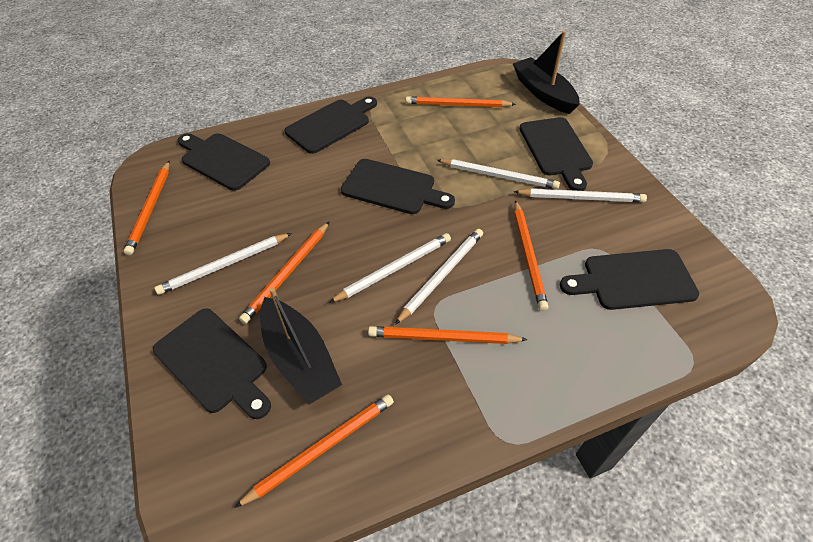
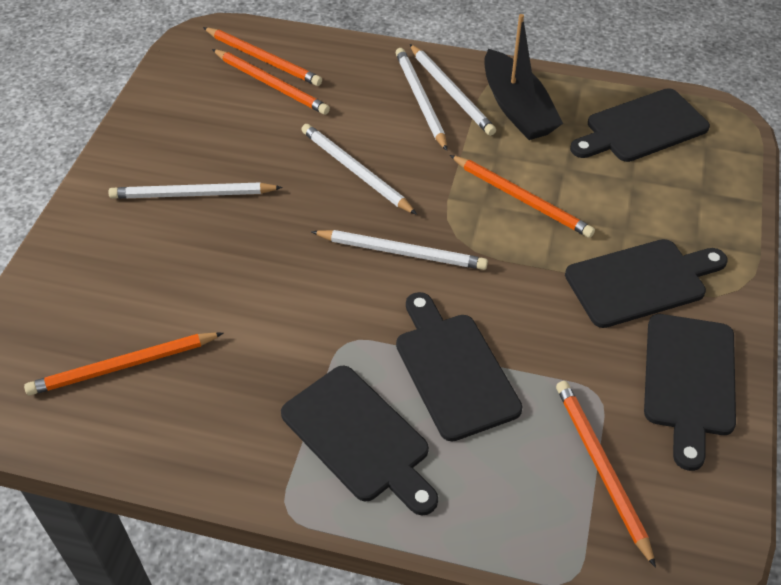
black boat: 2 -> 1
black cutting board: 6 -> 5
orange pencil: 6 -> 5

